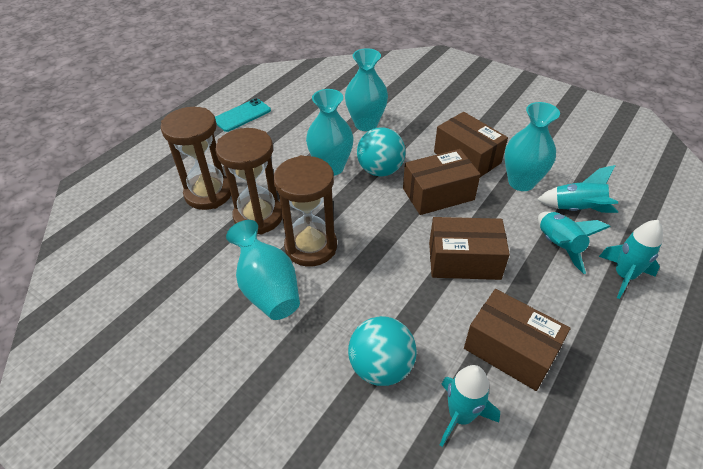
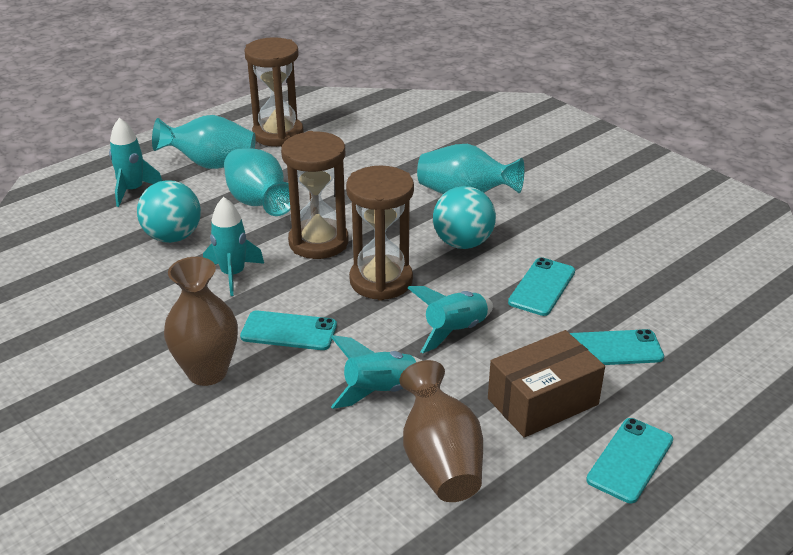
brown box: 4 -> 1
brown vase: 0 -> 2
turquoise phone: 1 -> 4
turquoise vase: 4 -> 3

